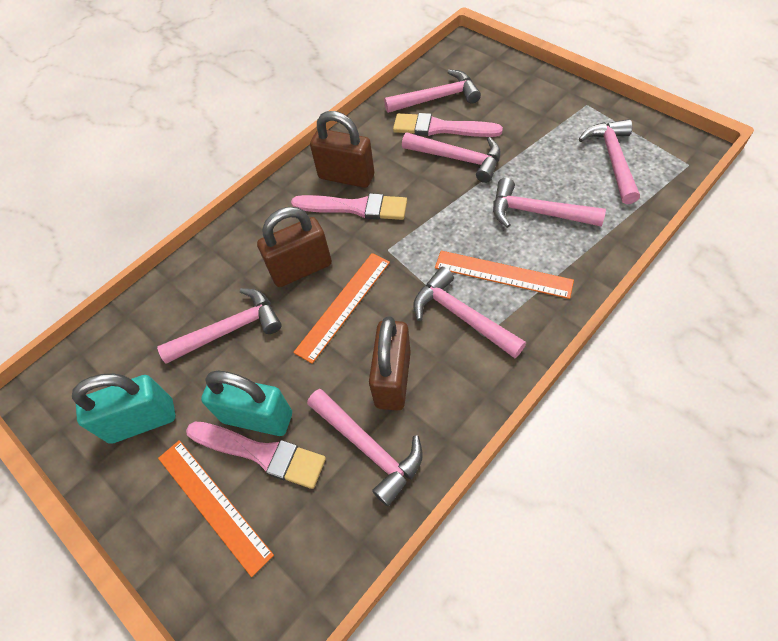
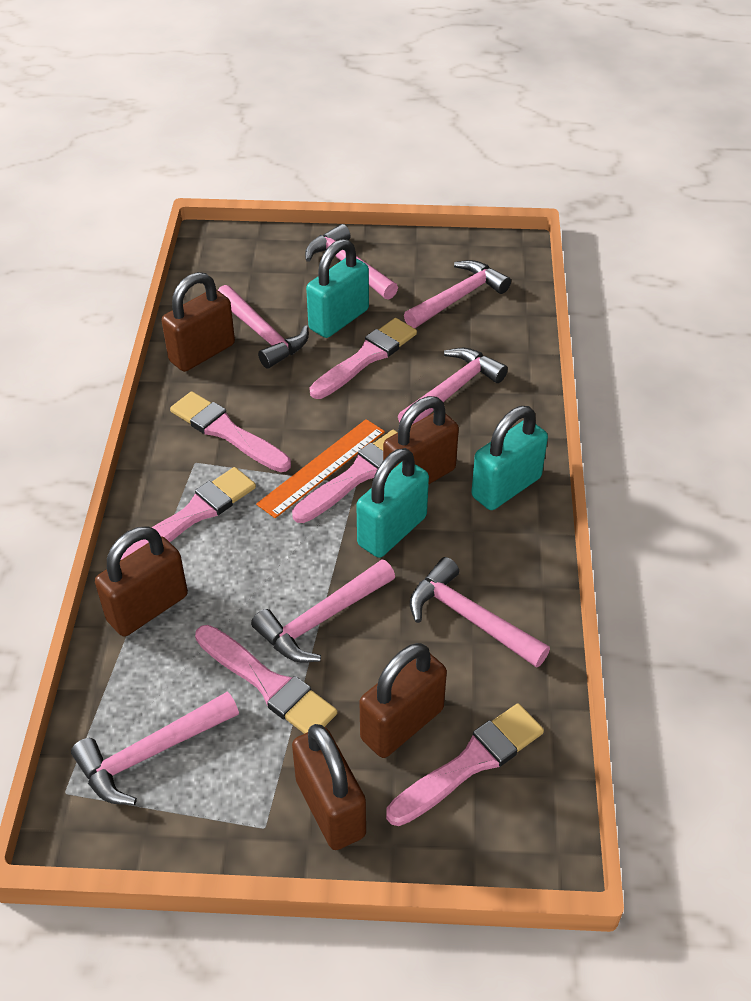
brown padlock: 3 -> 5
orange ruler: 3 -> 1
pink brush: 3 -> 6
turquoise padlock: 2 -> 3

